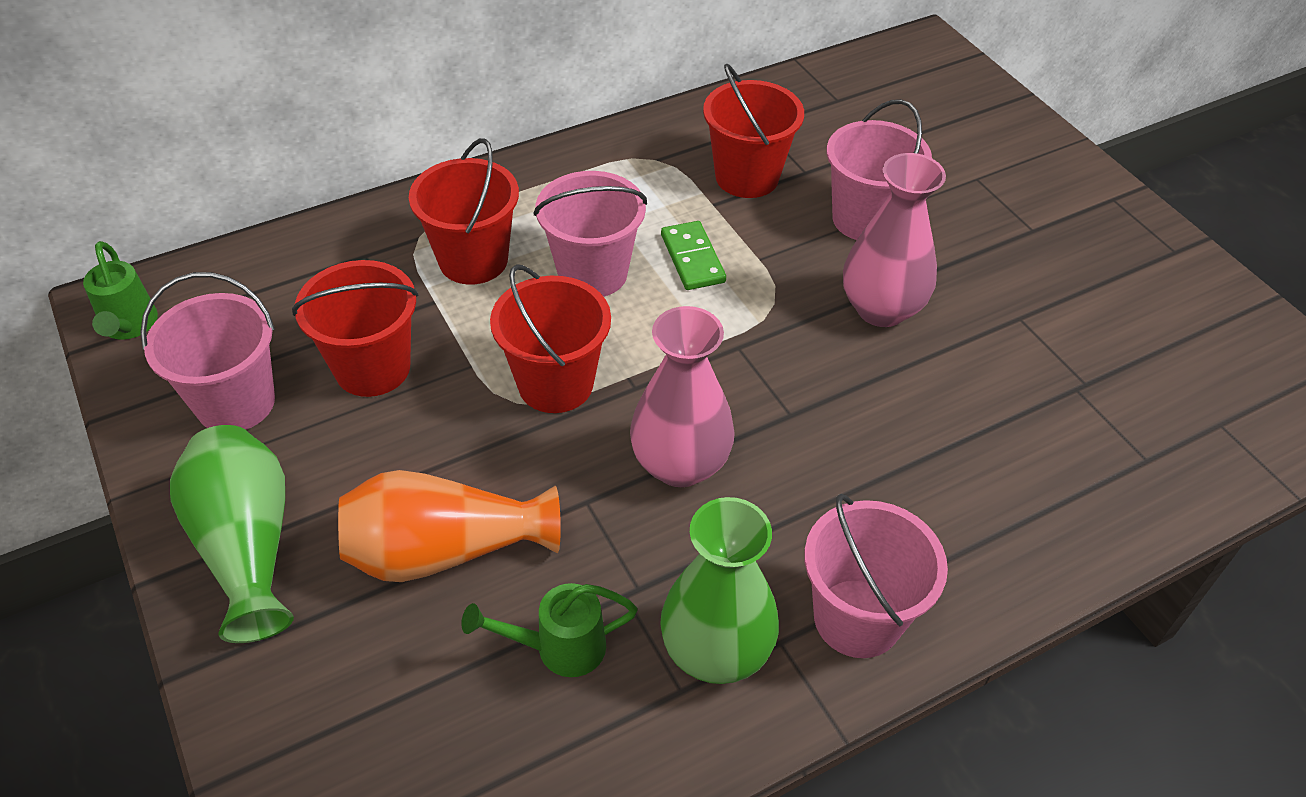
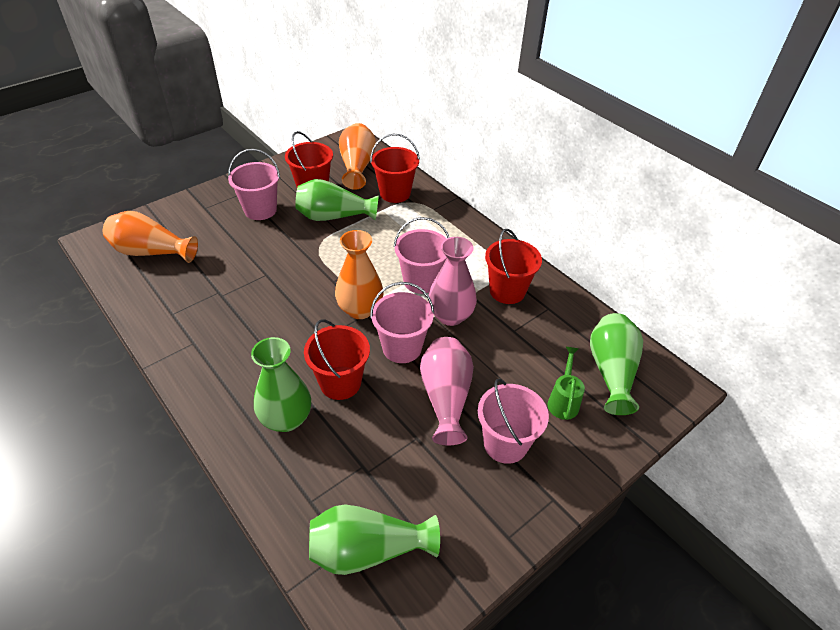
green domino: 1 -> 0
green vase: 2 -> 4
green watering can: 2 -> 1
orange vase: 1 -> 3

